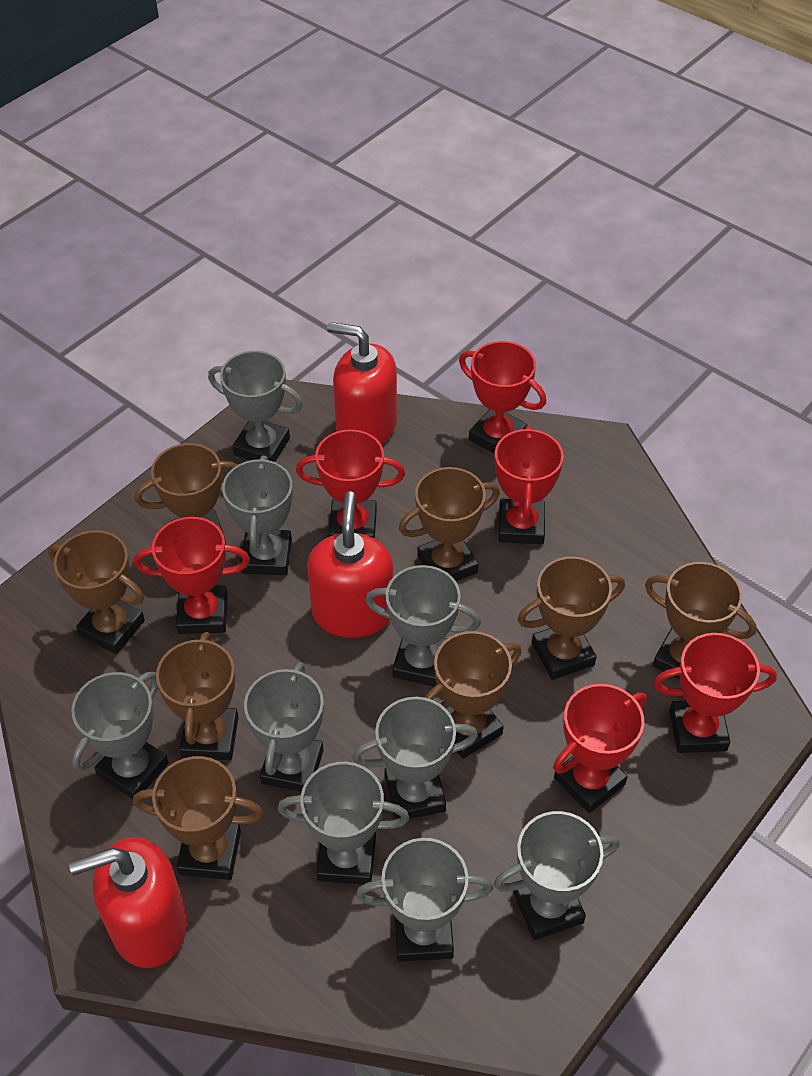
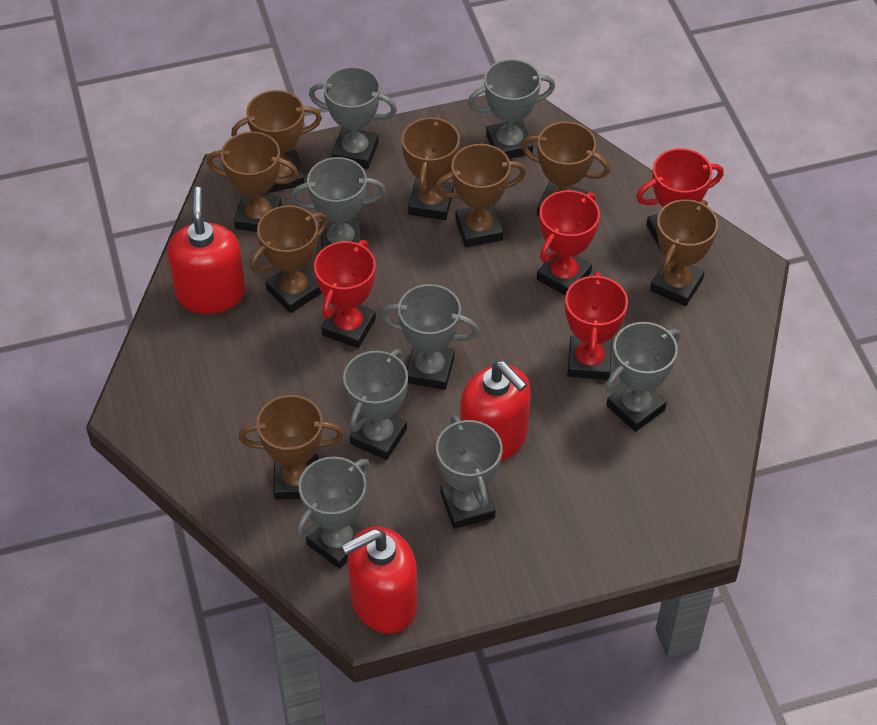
grey trophy: 9 -> 8
red trophy: 6 -> 4

